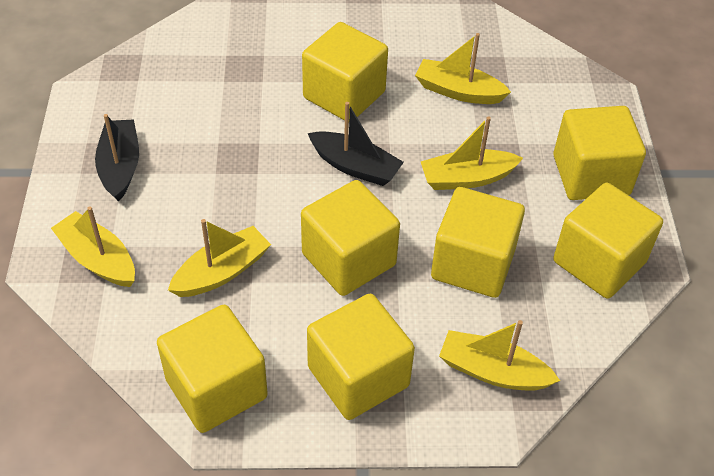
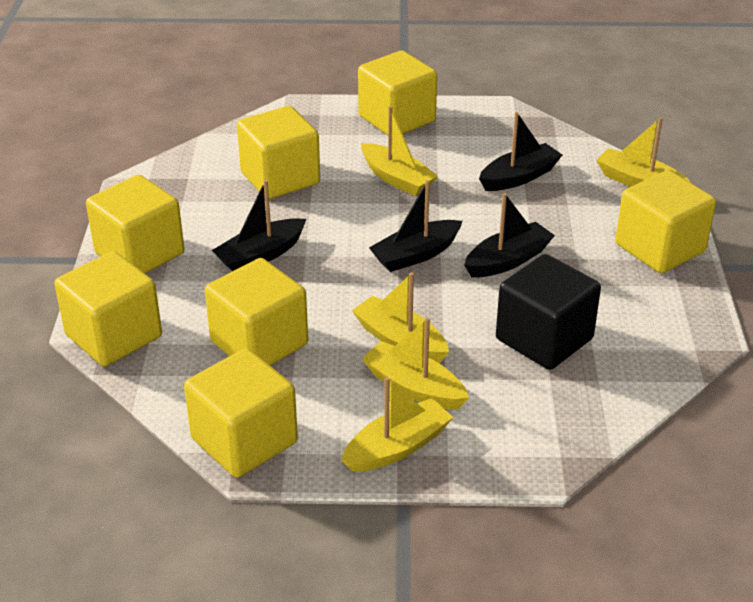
black boat: 2 -> 4
black cube: 0 -> 1

